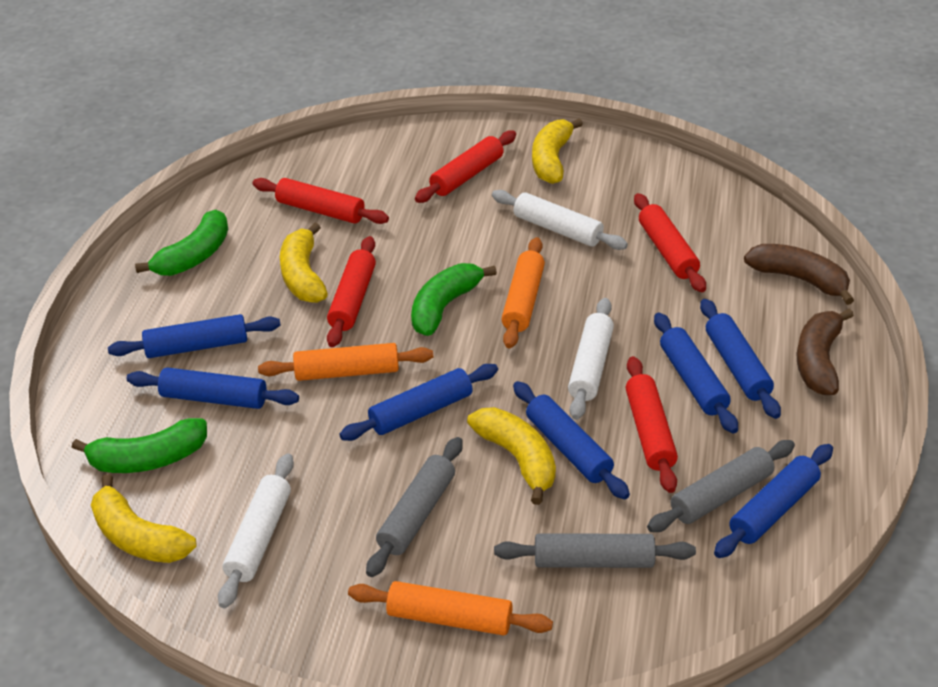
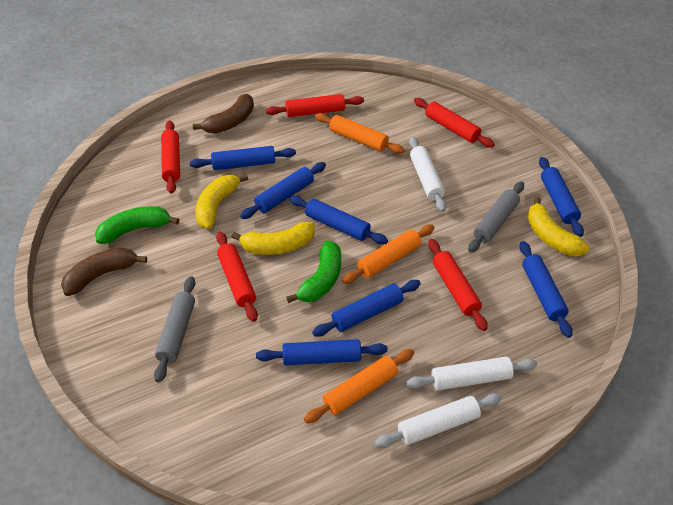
green banana: 3 -> 2
grey rolling pin: 3 -> 2
yellow banana: 4 -> 3

